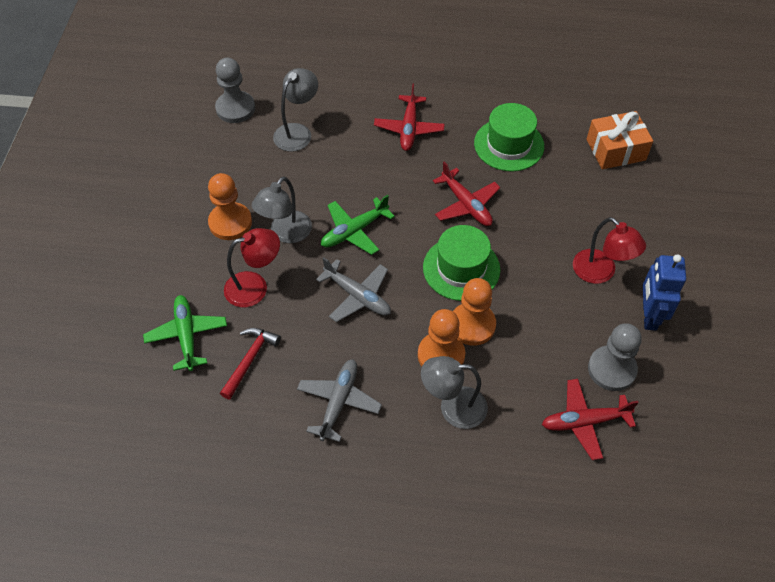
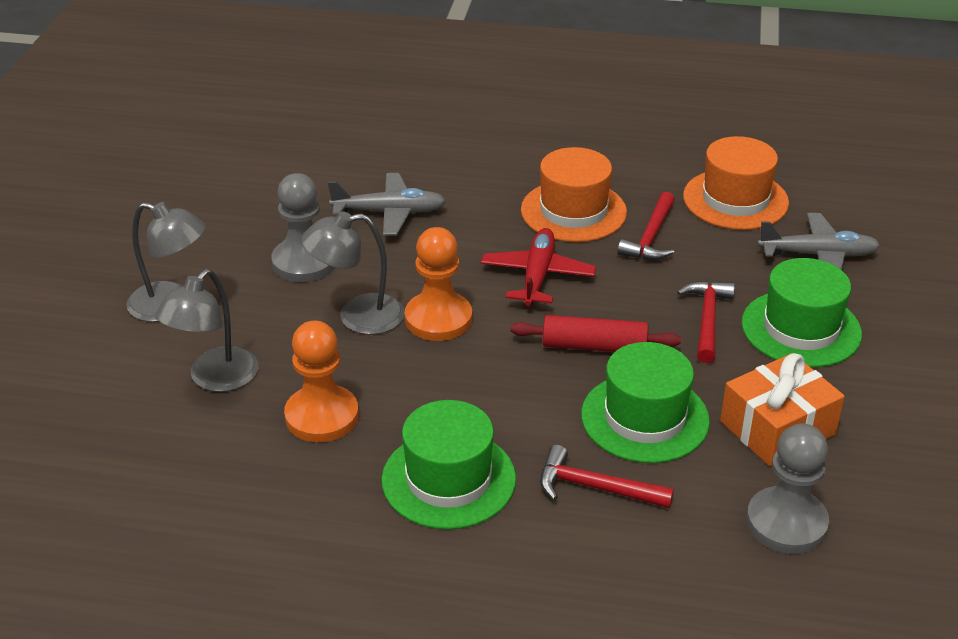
blue robot: 1 -> 0
green hat: 2 -> 3
green plane: 2 -> 0
orange hat: 0 -> 2
orange pawn: 3 -> 2
red hammer: 1 -> 3
red lamp: 2 -> 0
red plane: 3 -> 1
red rolling pin: 0 -> 1

